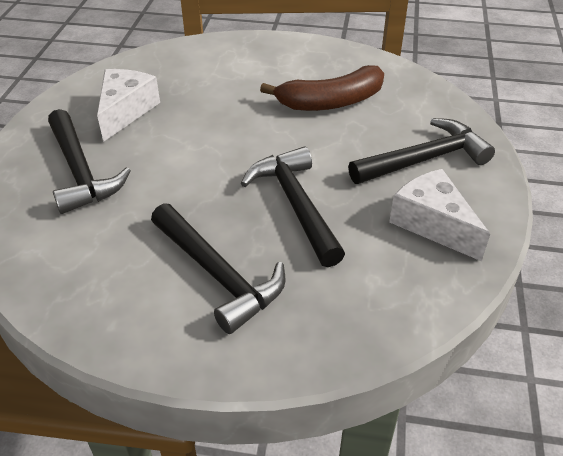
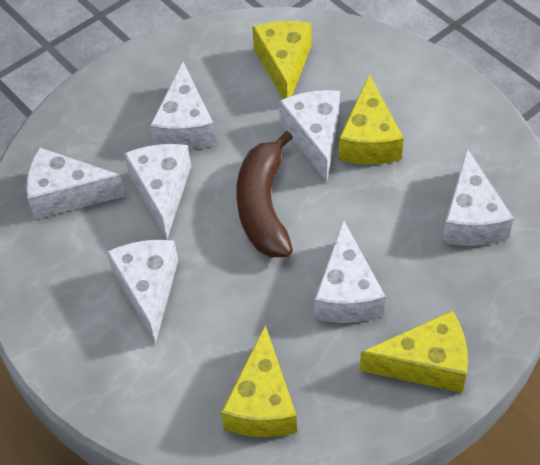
black hammer: 4 -> 0
white cheese: 2 -> 7
yellow cheese: 0 -> 4

